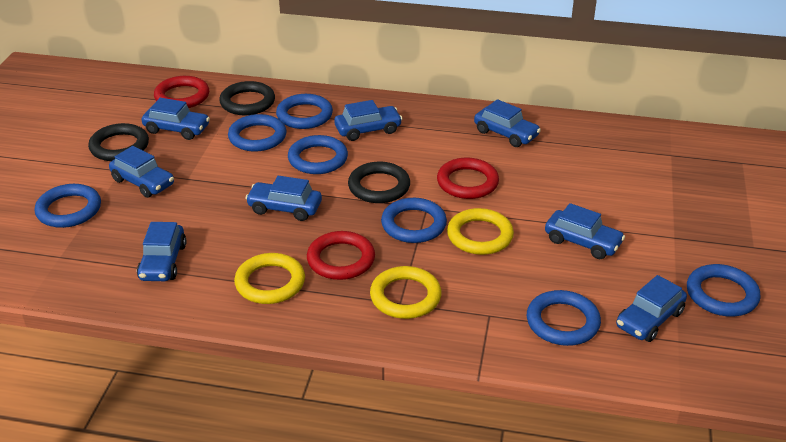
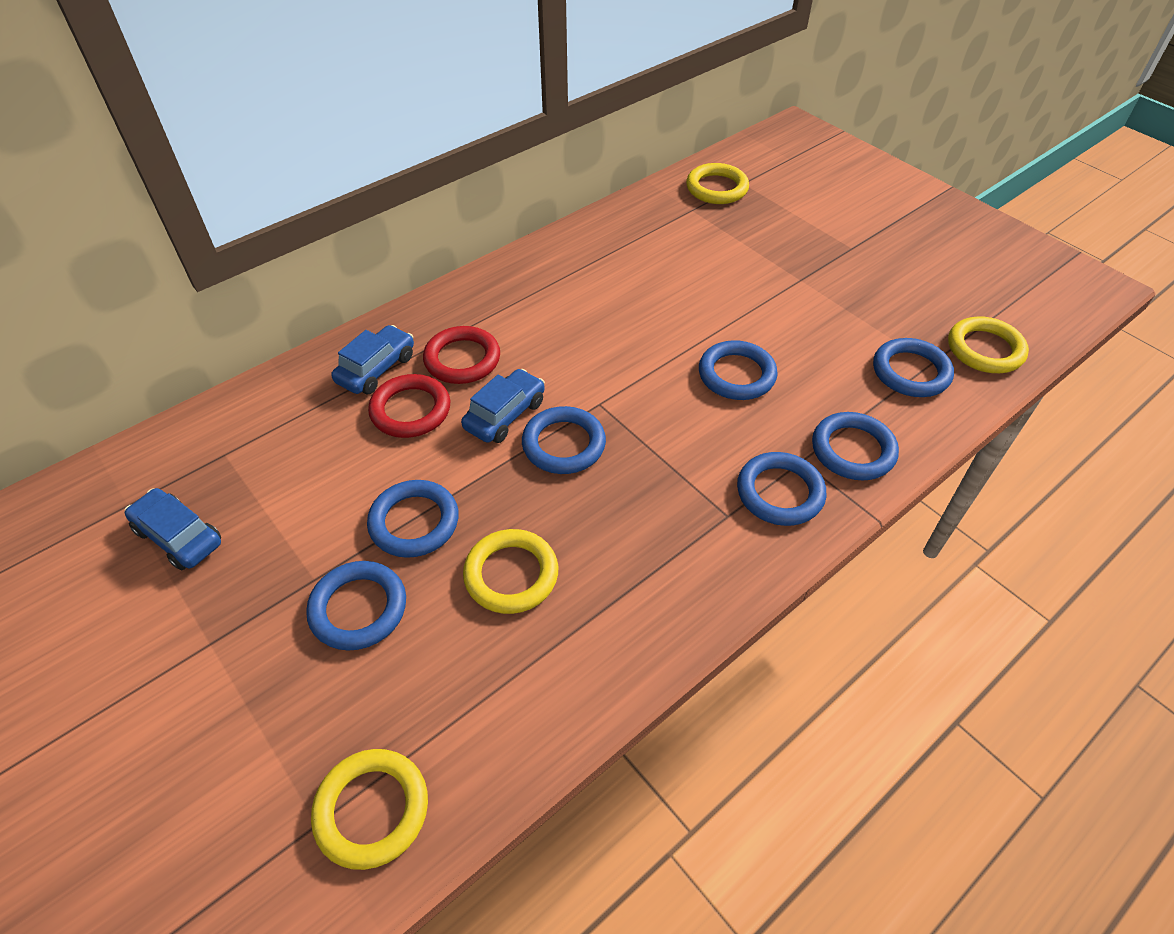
black ring: 3 -> 0
blue car: 8 -> 3
red ring: 3 -> 2
yellow ring: 3 -> 4

